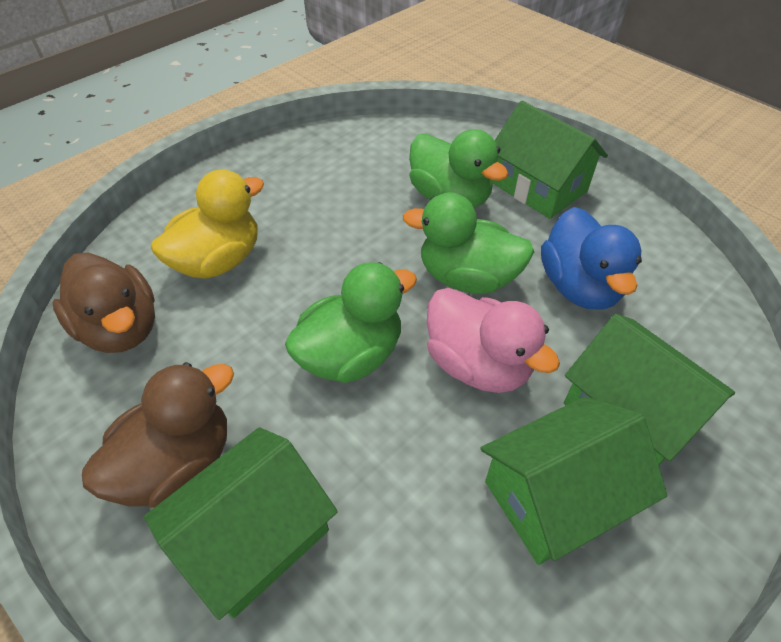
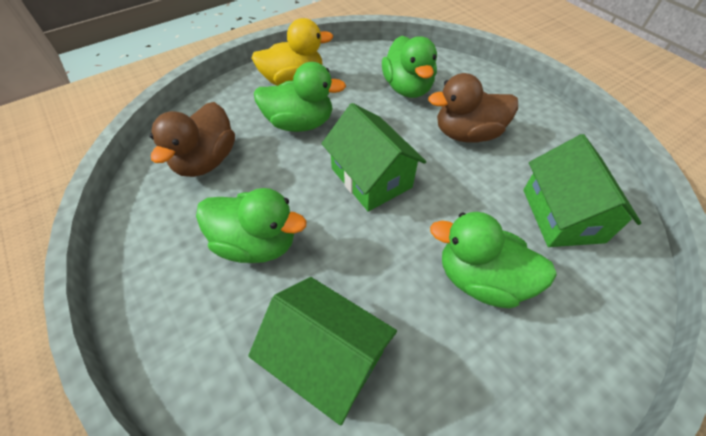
blue duck: 1 -> 0
green duck: 3 -> 4
green house: 4 -> 3
pink duck: 1 -> 0

